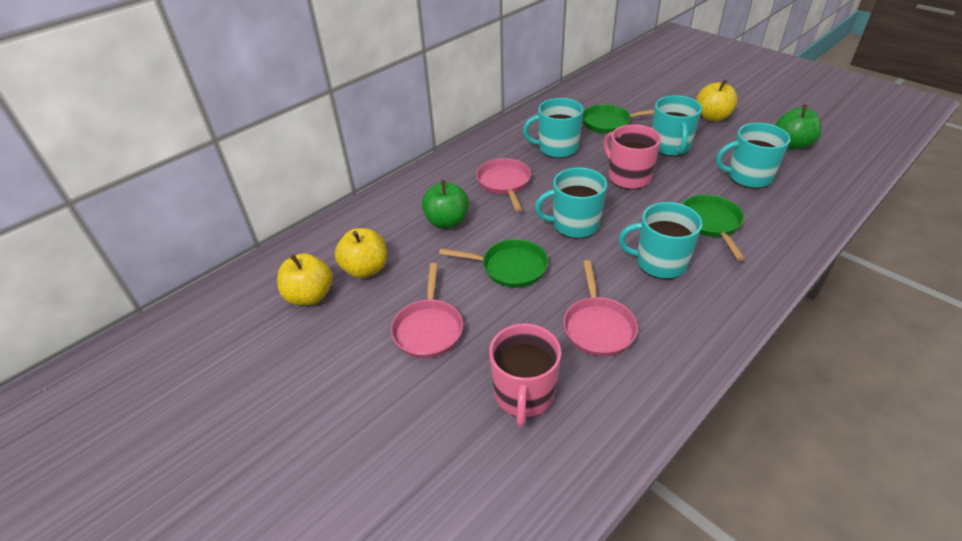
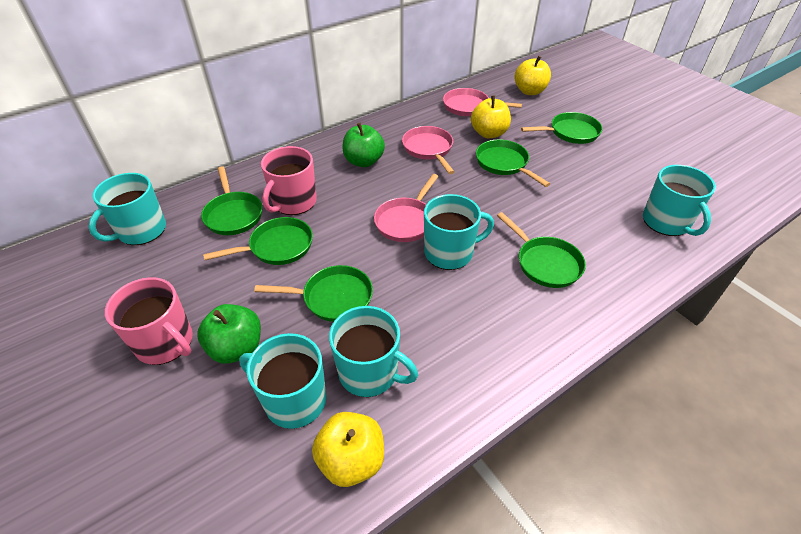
green pan: 3 -> 6

